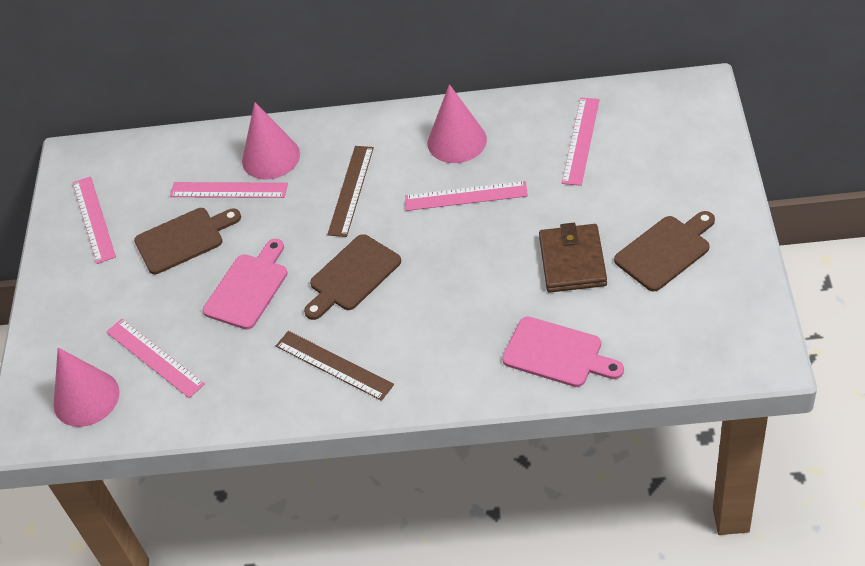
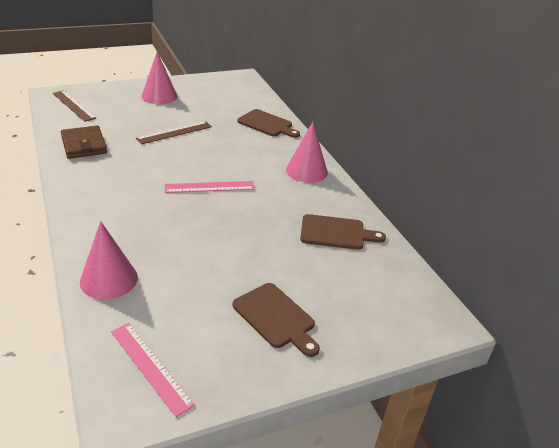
pink cutting board: 2 -> 0
pink ruler: 5 -> 2

